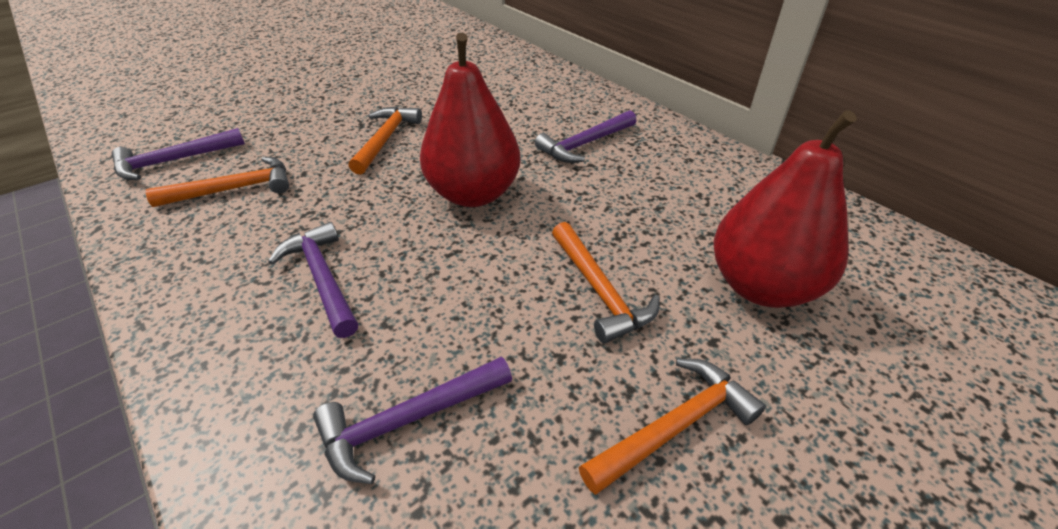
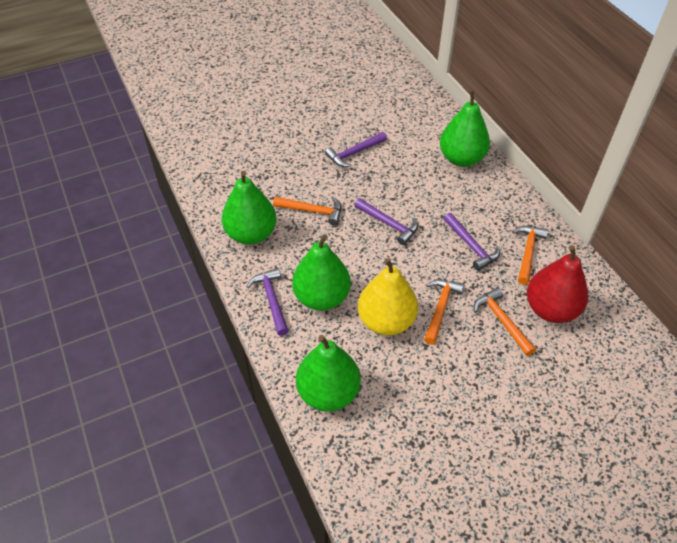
green pear: 0 -> 4
red pear: 2 -> 1
yellow pear: 0 -> 1

